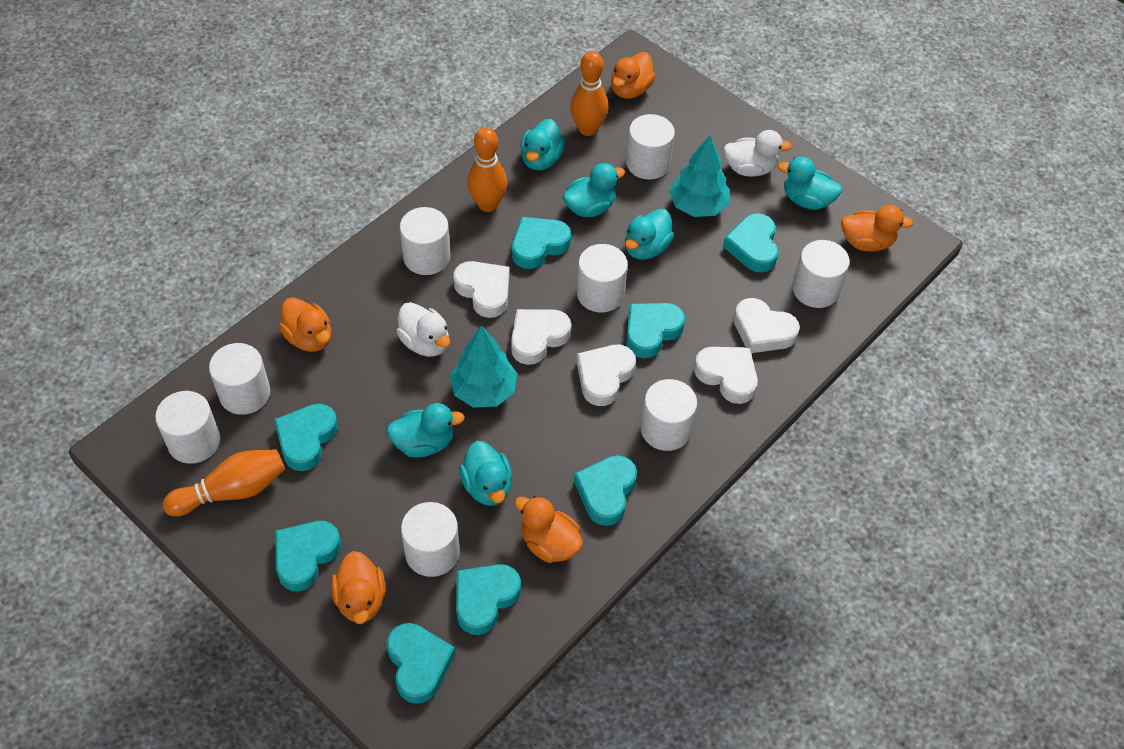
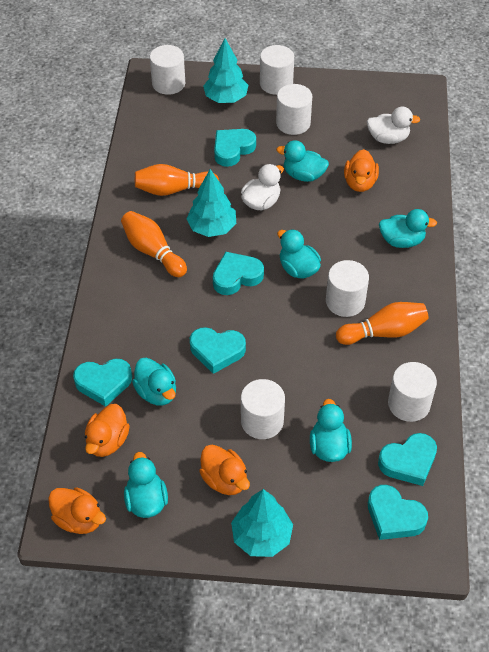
orange duck: 5 -> 4
turquoise heart: 8 -> 6
turquoise tree: 2 -> 3
white cylinder: 8 -> 6
white heart: 5 -> 0

